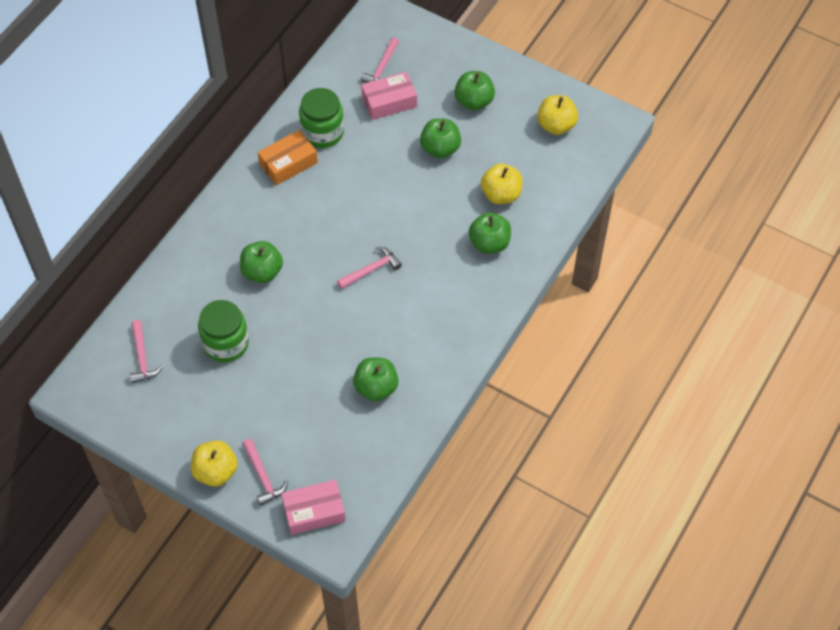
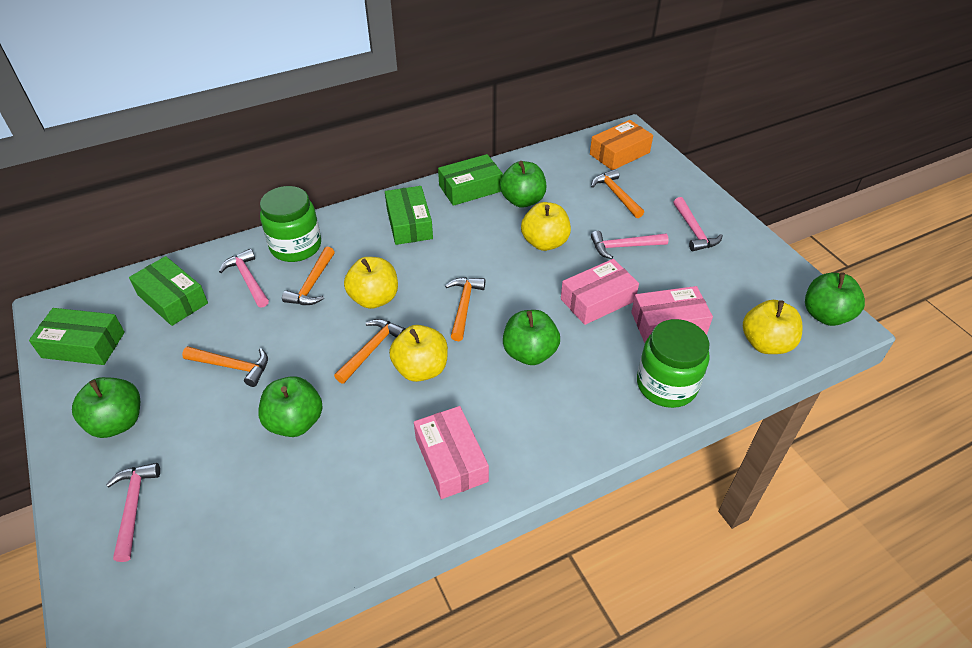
green box: 0 -> 4
orange hammer: 0 -> 5
pink box: 2 -> 3
yellow apple: 3 -> 4

